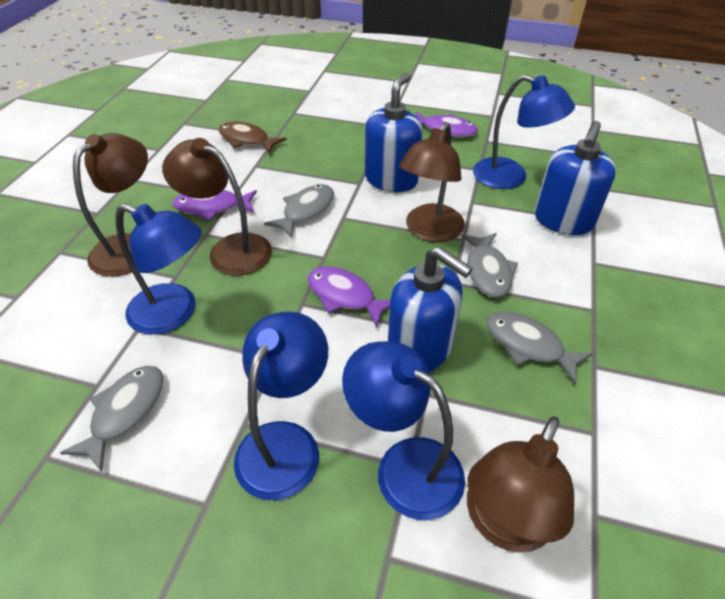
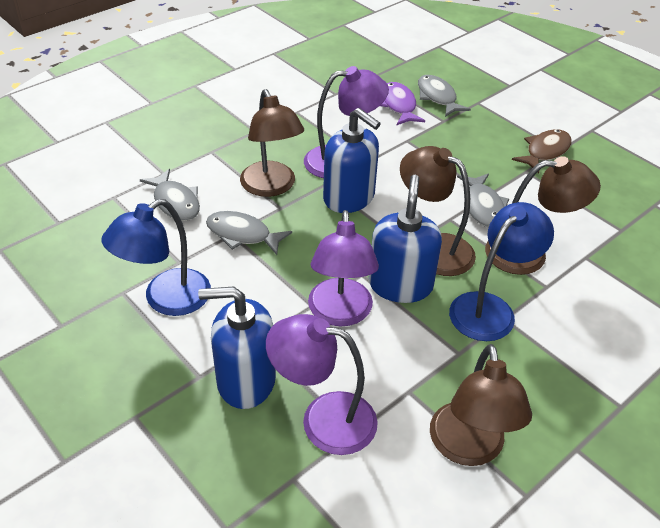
blue lamp: 4 -> 2
purple fish: 3 -> 1
purple lamp: 0 -> 3

